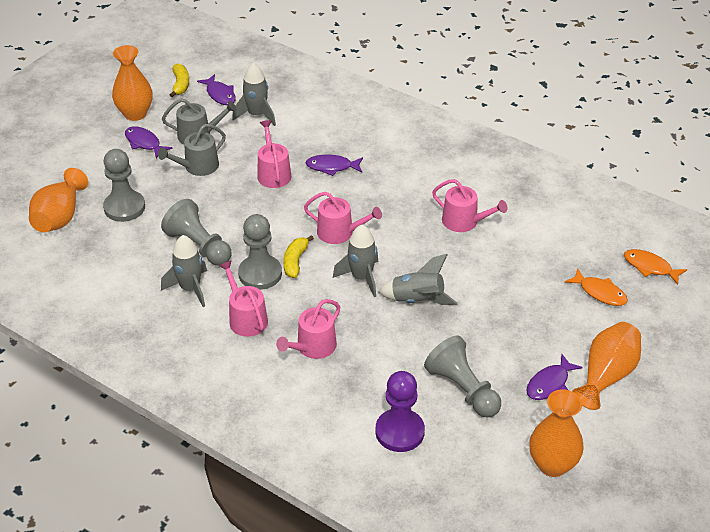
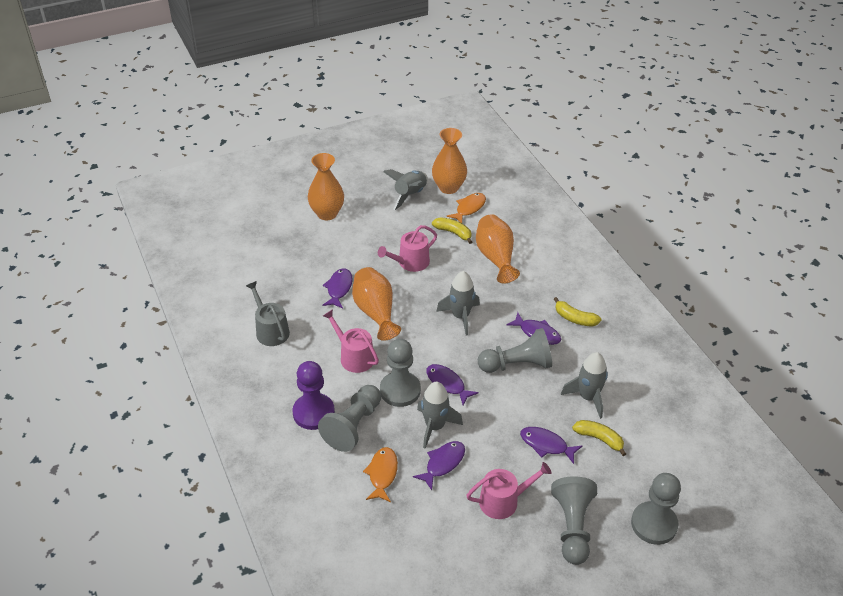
grey pawn: 4 -> 5
grey watering can: 2 -> 1
pink watering can: 5 -> 3
purple fish: 4 -> 5
yellow banana: 2 -> 3

